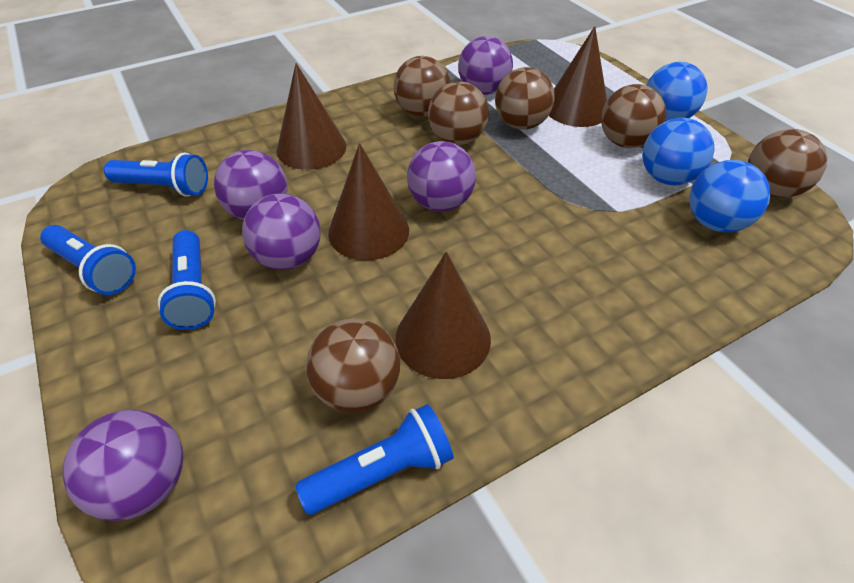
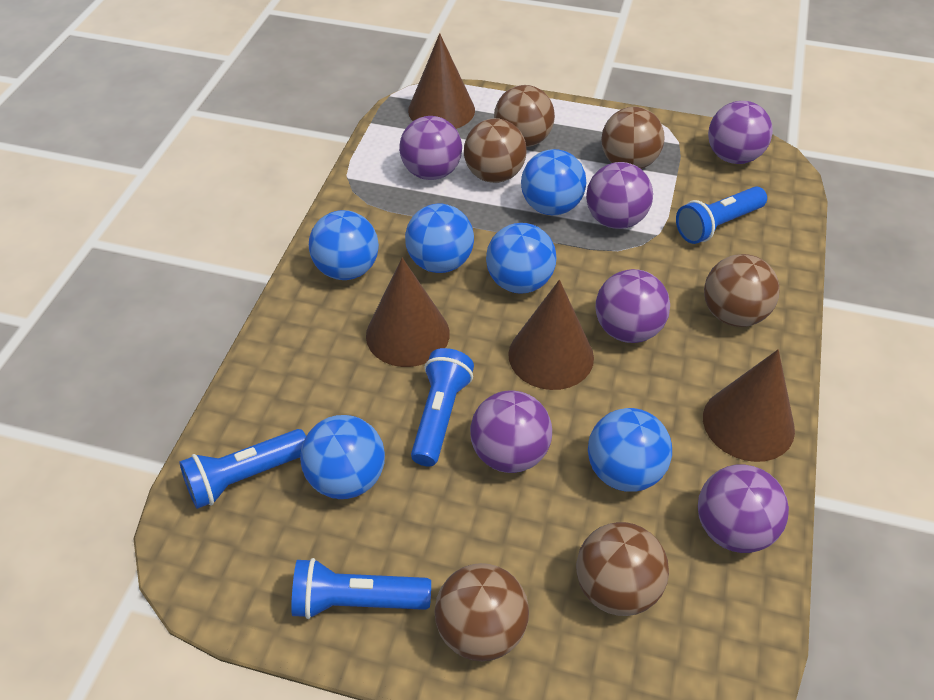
blue ball: 3 -> 6
purple ball: 5 -> 6

